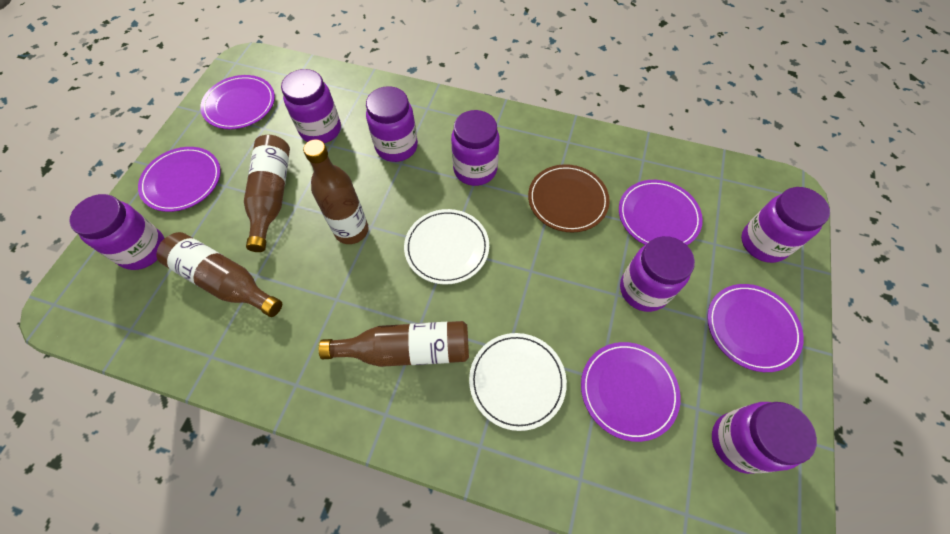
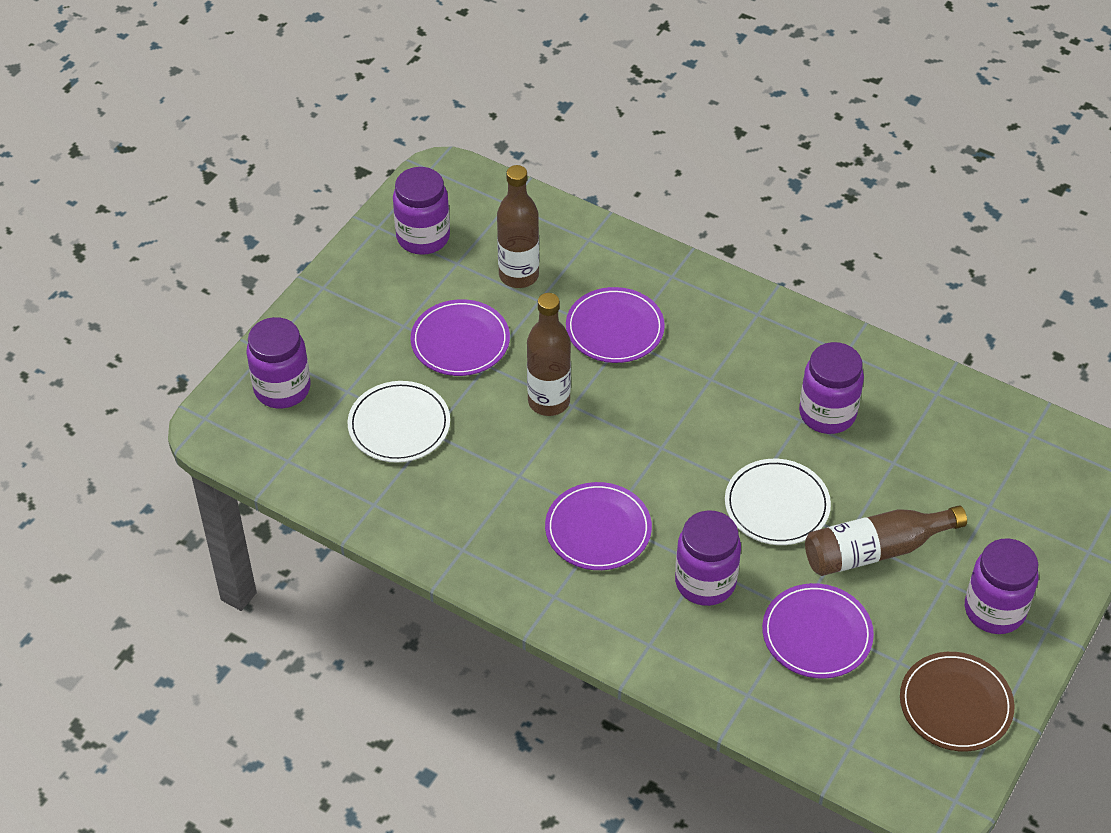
brown bottle: 4 -> 3
purple jar: 7 -> 5
purple plate: 5 -> 4

